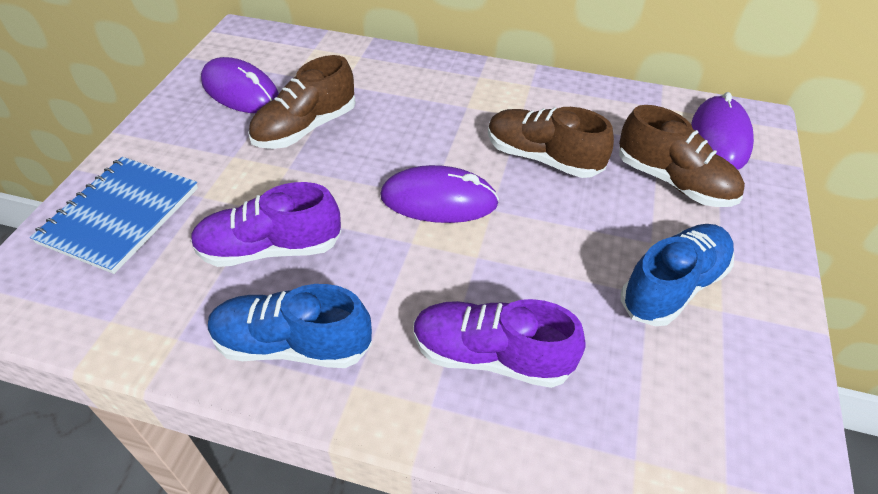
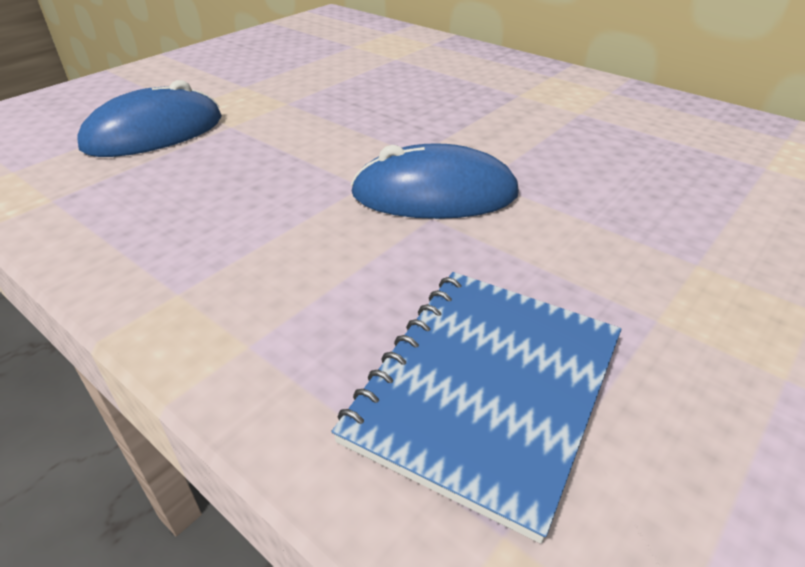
blue mouse: 0 -> 2
blue shoe: 2 -> 0
brown shoe: 3 -> 0
purple mouse: 3 -> 0
purple shoe: 2 -> 0

